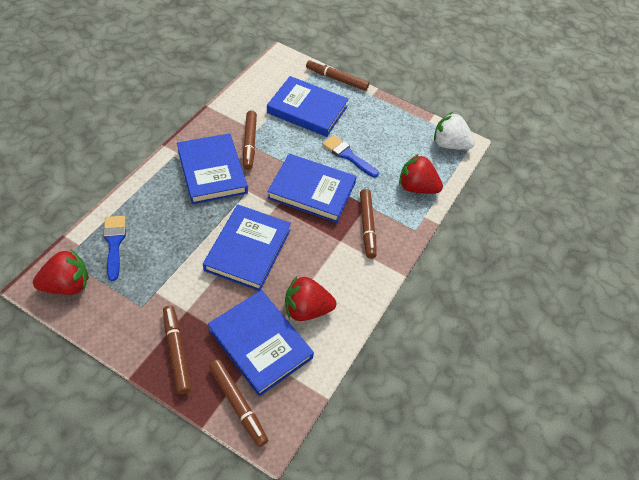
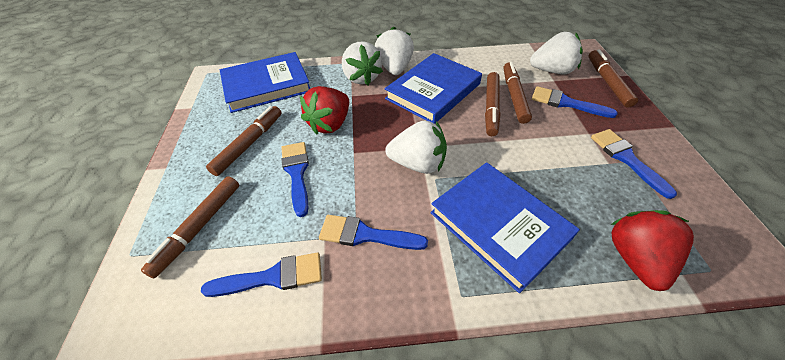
blue book: 5 -> 3
blue brush: 2 -> 5
red strawberry: 3 -> 2
white strawberry: 1 -> 4

